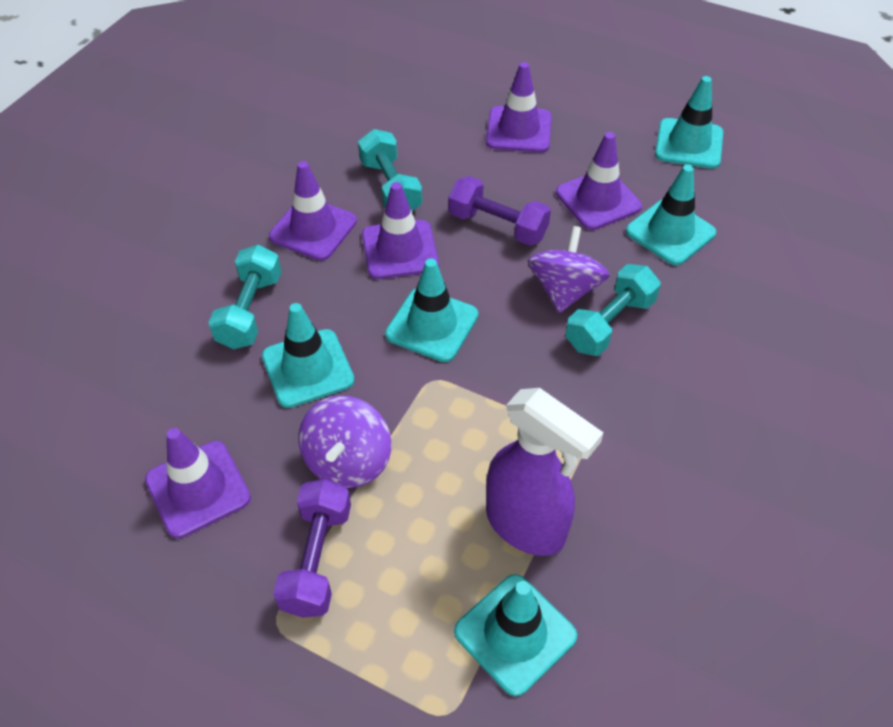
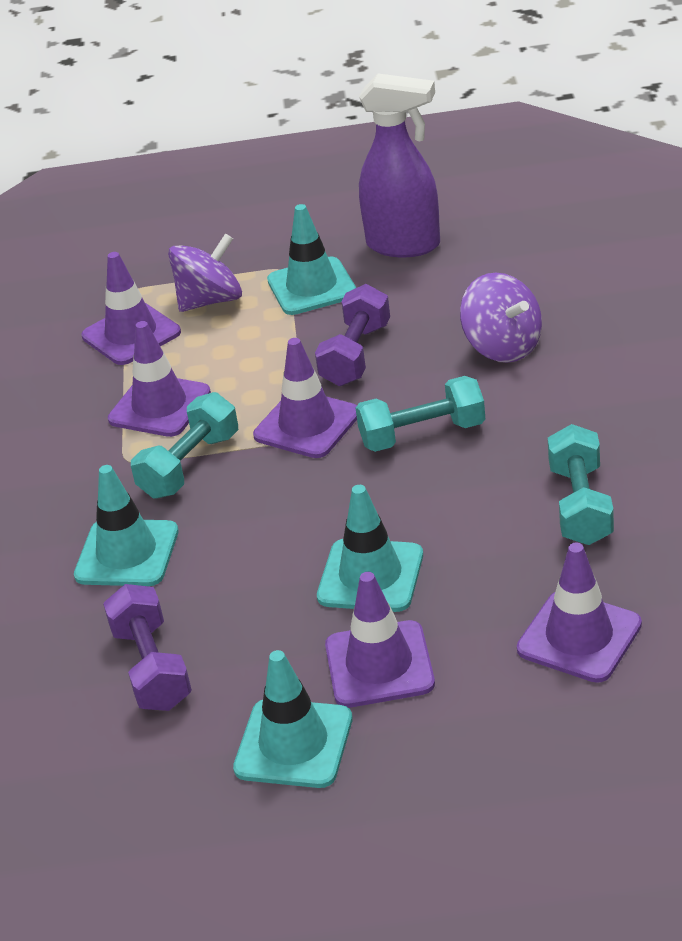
turquoise traffic cone: 5 -> 4

